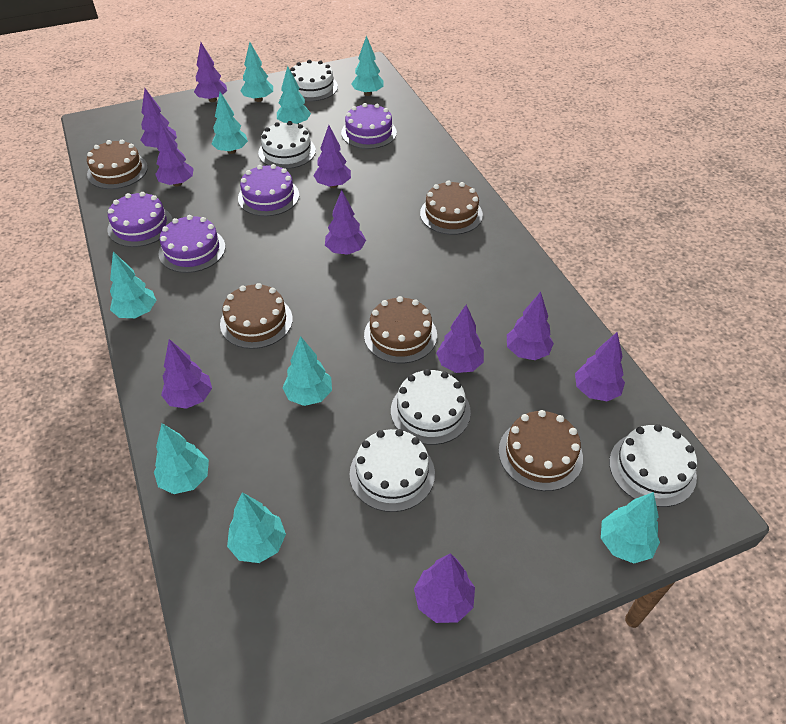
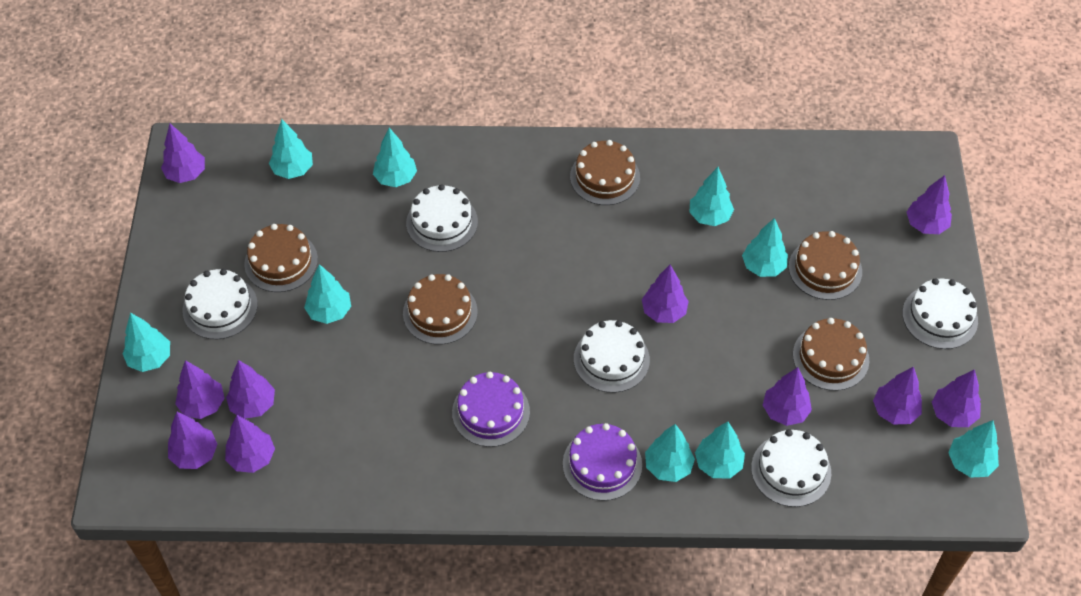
purple cake: 4 -> 2

